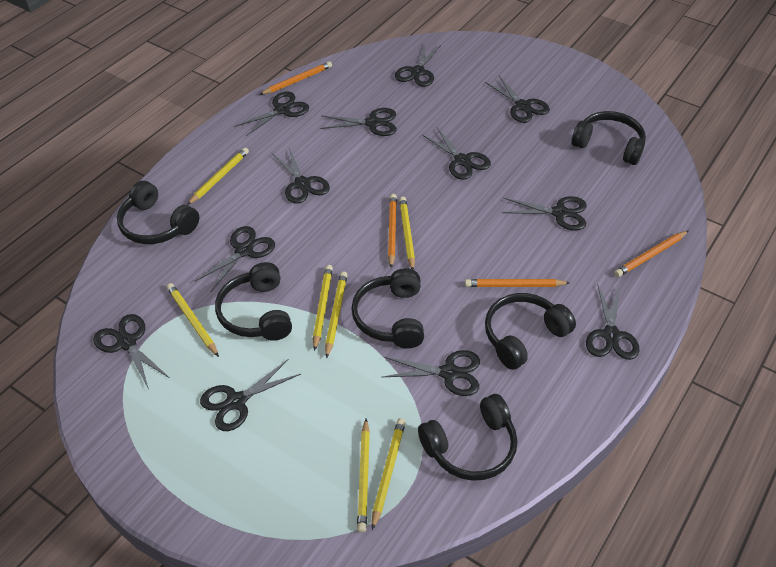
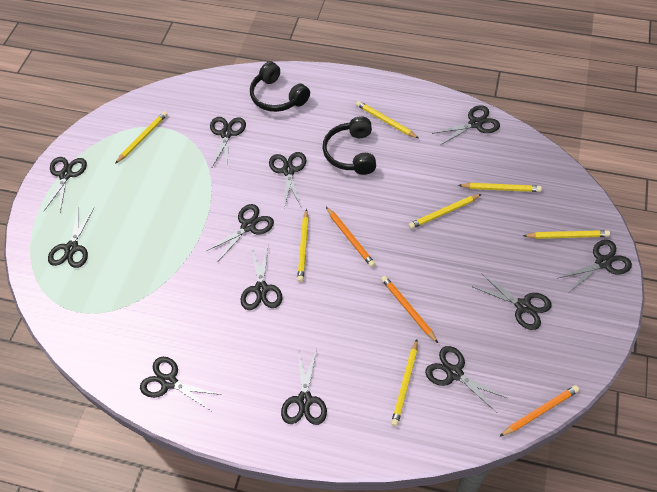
black headphones: 6 -> 2
orange pencil: 4 -> 3

